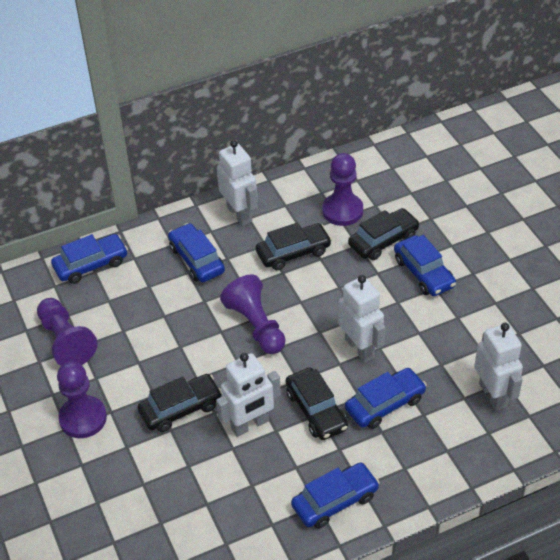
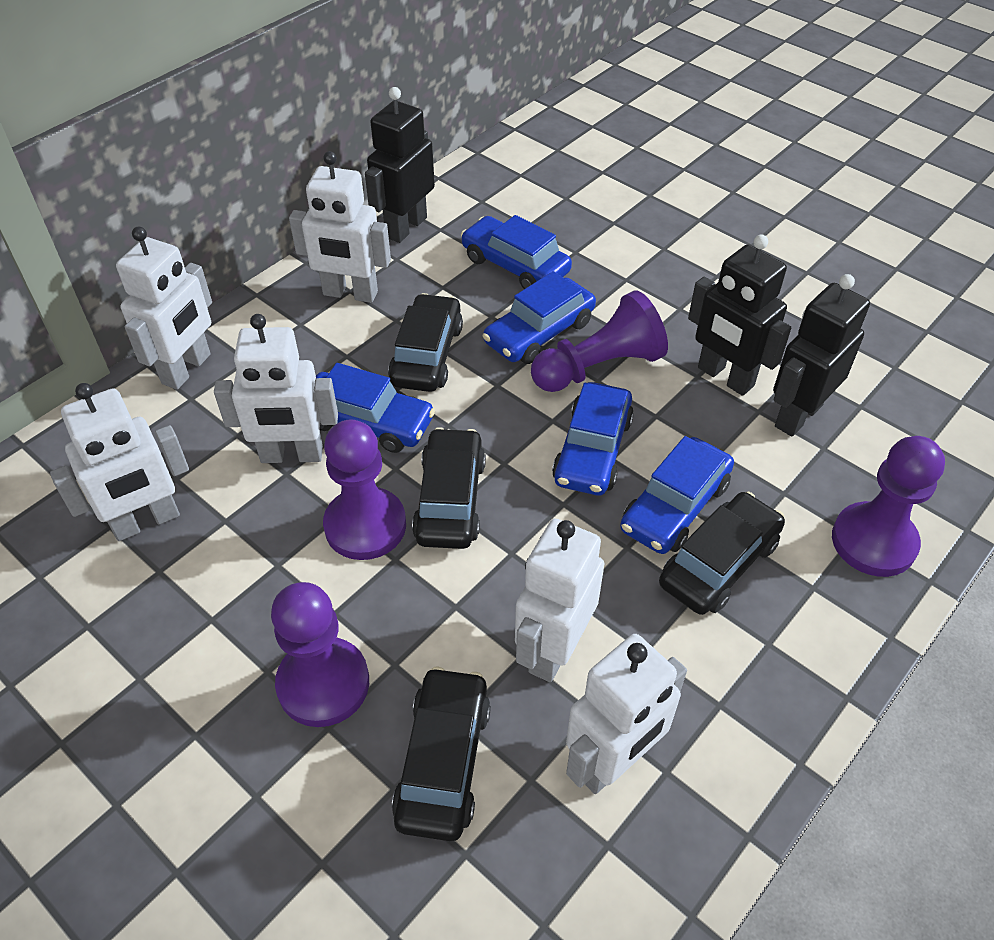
black robot: 0 -> 3
white robot: 4 -> 6

